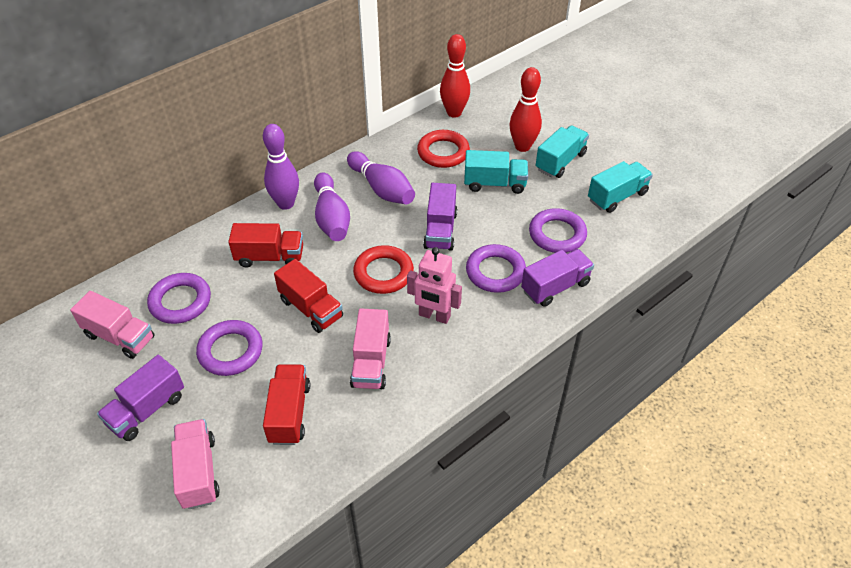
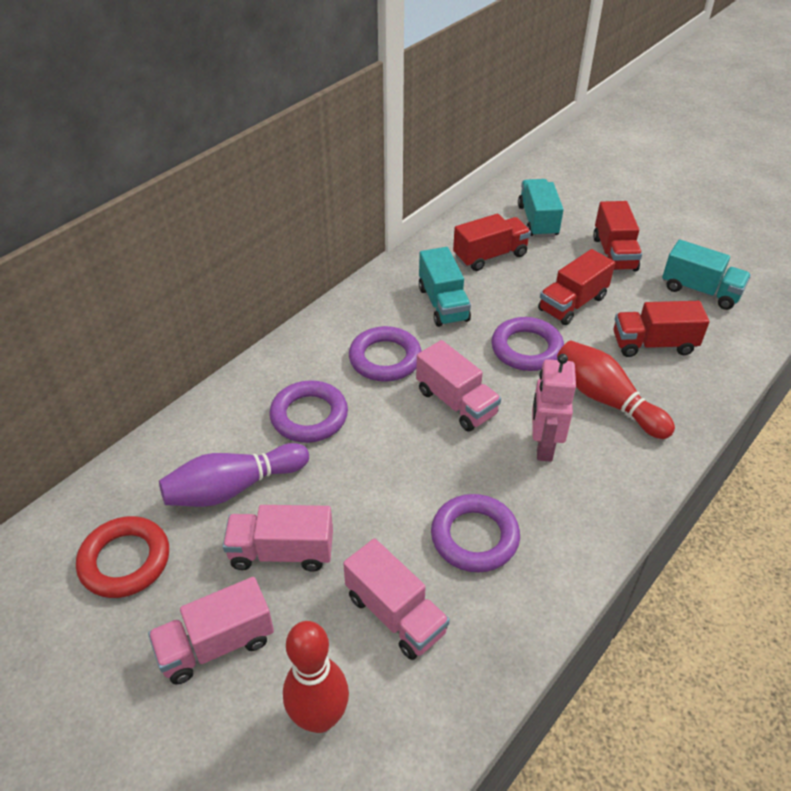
pink truck: 3 -> 4
purple bowling pin: 3 -> 1
purple truck: 3 -> 0
red ring: 2 -> 1
red truck: 3 -> 4

